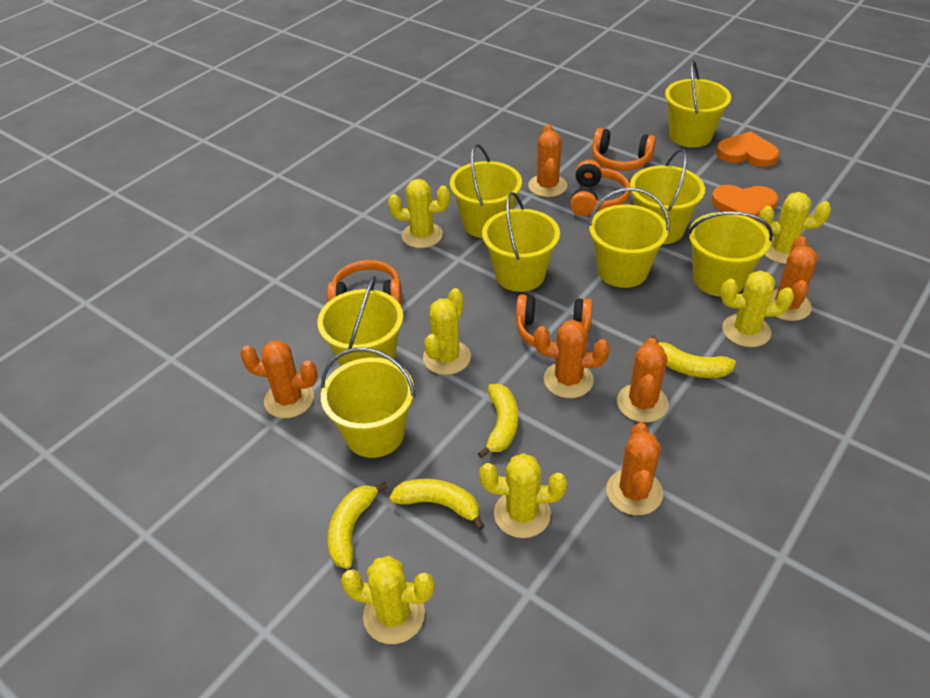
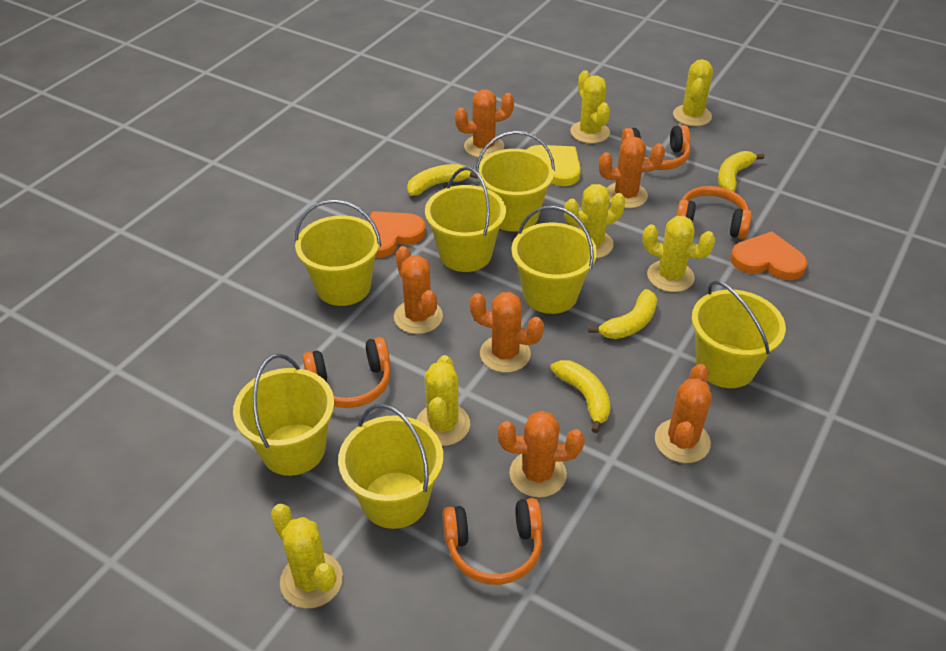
yellow bucket: 8 -> 7
yellow heart: 0 -> 1

